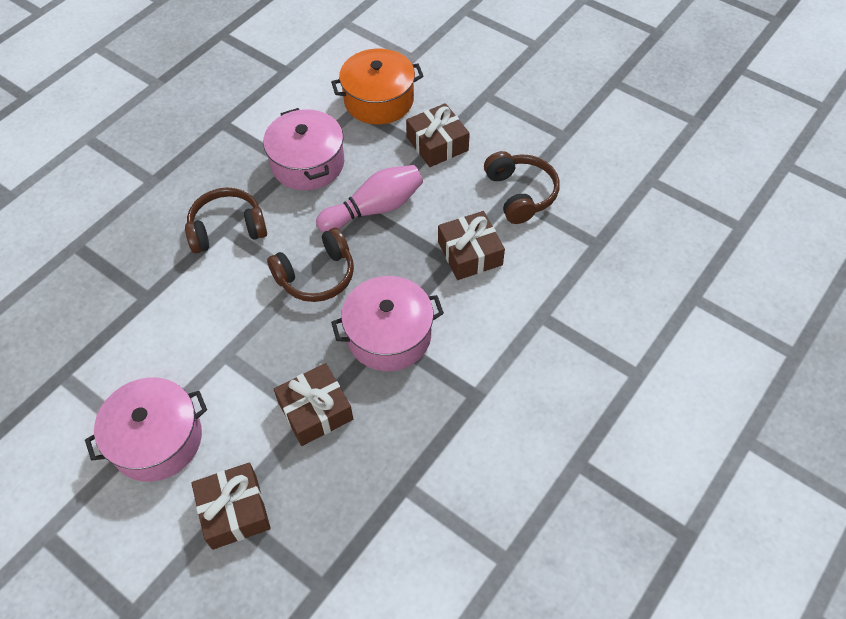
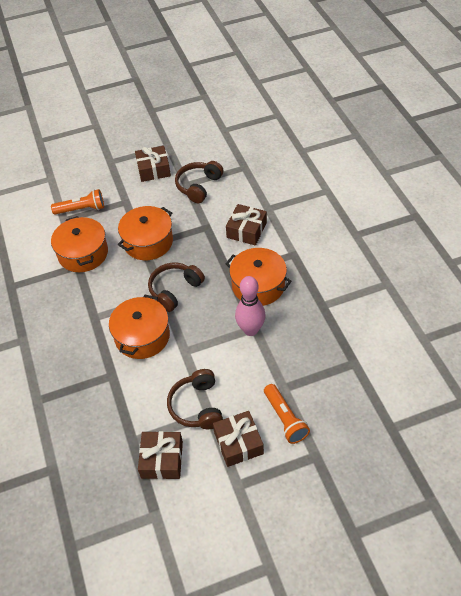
orange flashlight: 0 -> 2
orange pot: 1 -> 4
pink pot: 3 -> 0

